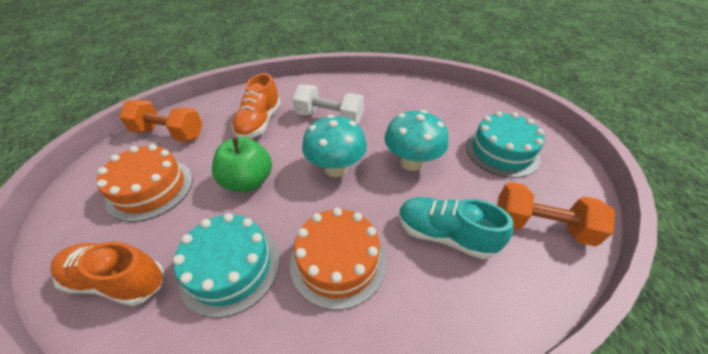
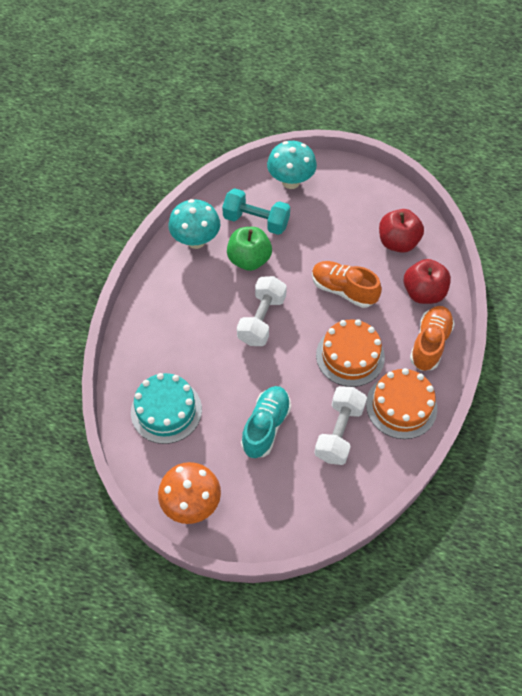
orange dumbbell: 2 -> 0
orange mushroom: 0 -> 1
red apple: 0 -> 2
turquoise cake: 2 -> 1
turquoise dumbbell: 0 -> 1
white dumbbell: 1 -> 2

